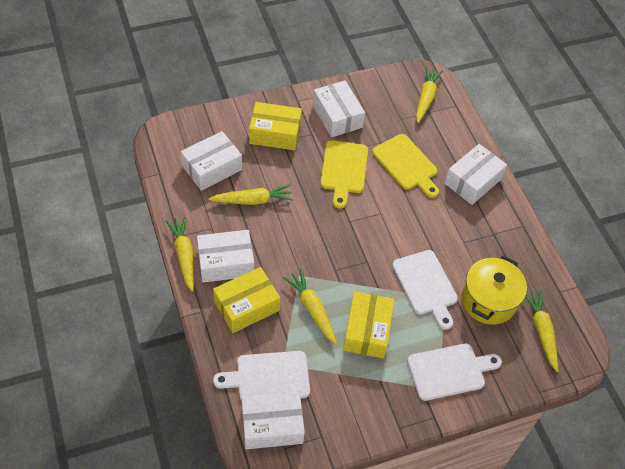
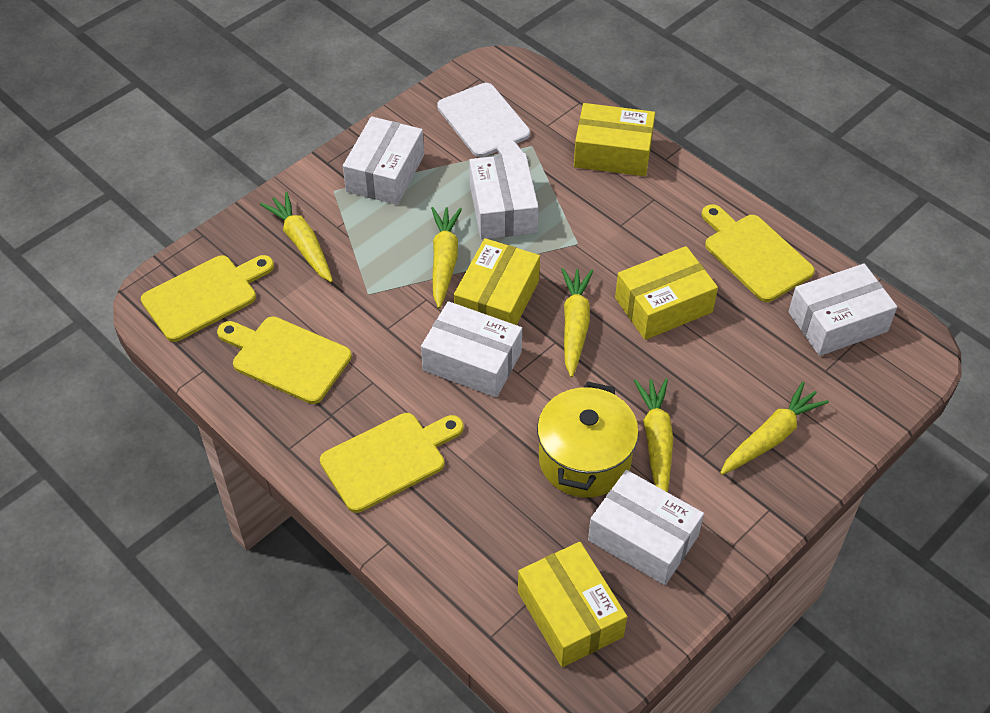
white cutting board: 3 -> 1
yellow box: 3 -> 4
yellow cutting board: 2 -> 4

